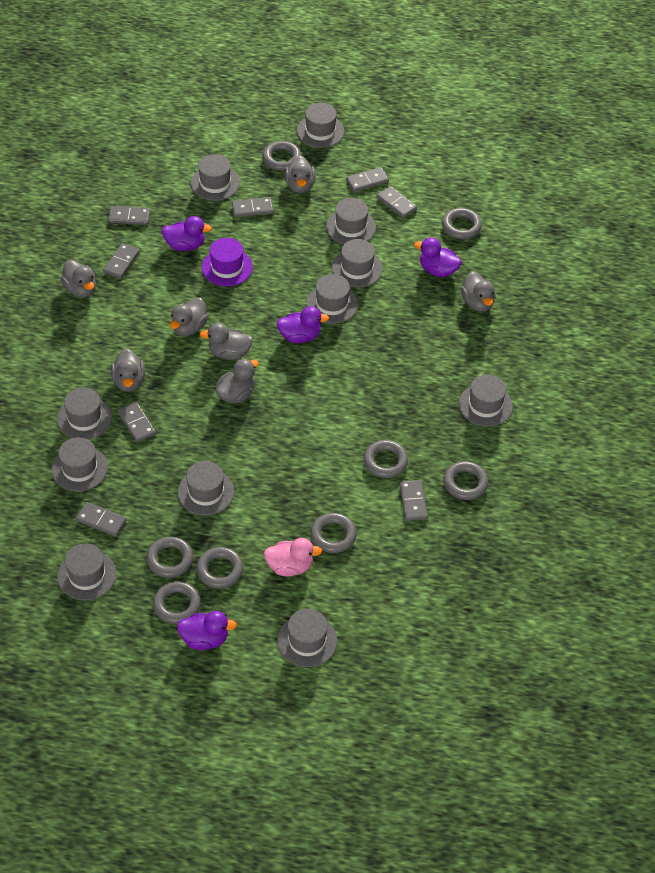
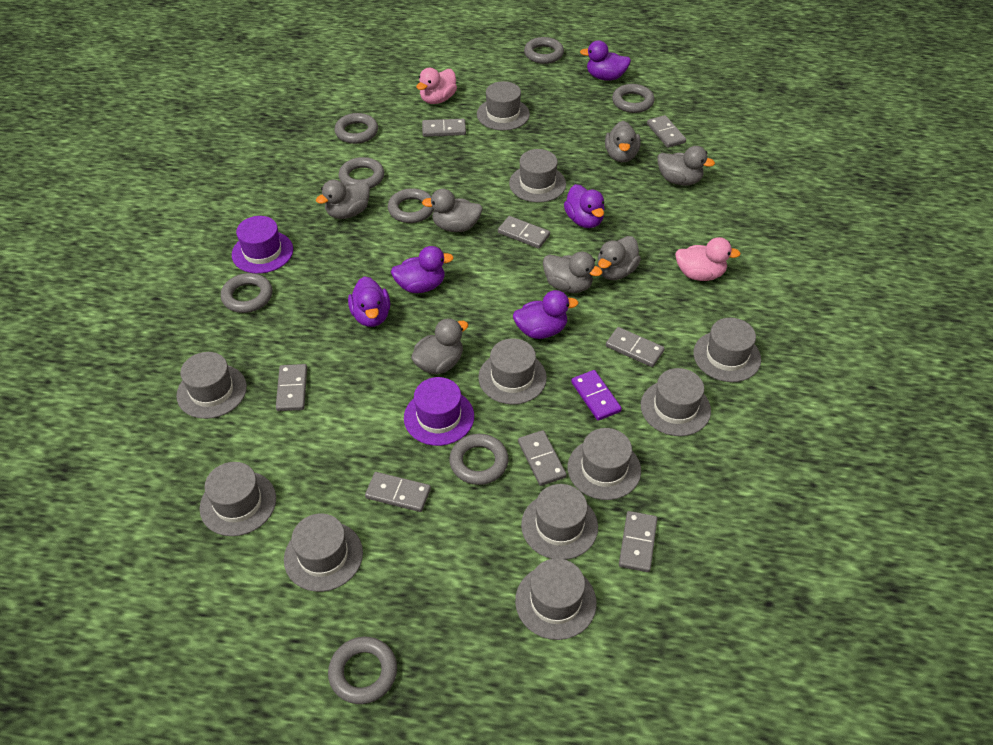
pink duck: 1 -> 2
purple domino: 0 -> 1
purple duck: 4 -> 5
purple hat: 1 -> 2

